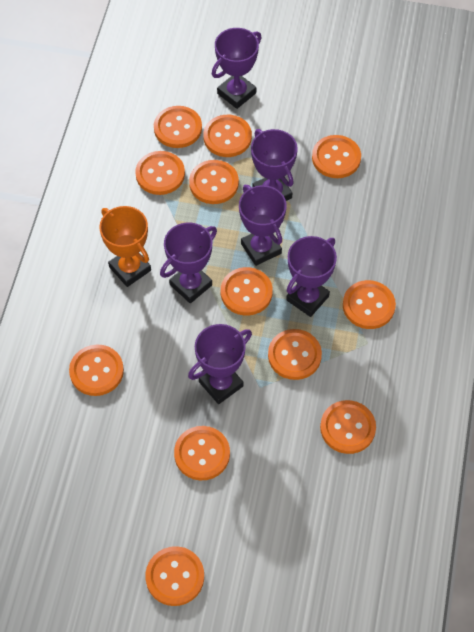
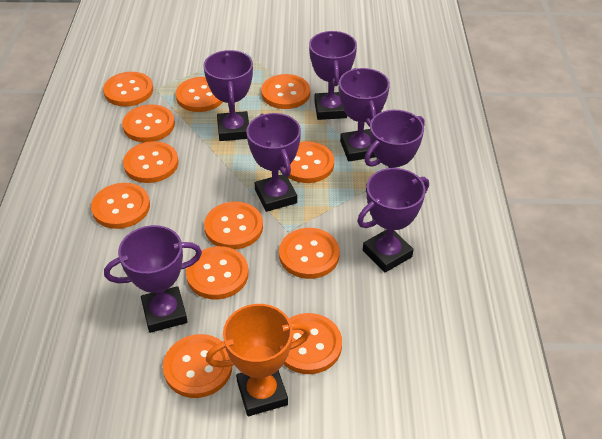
purple trophy: 6 -> 7

